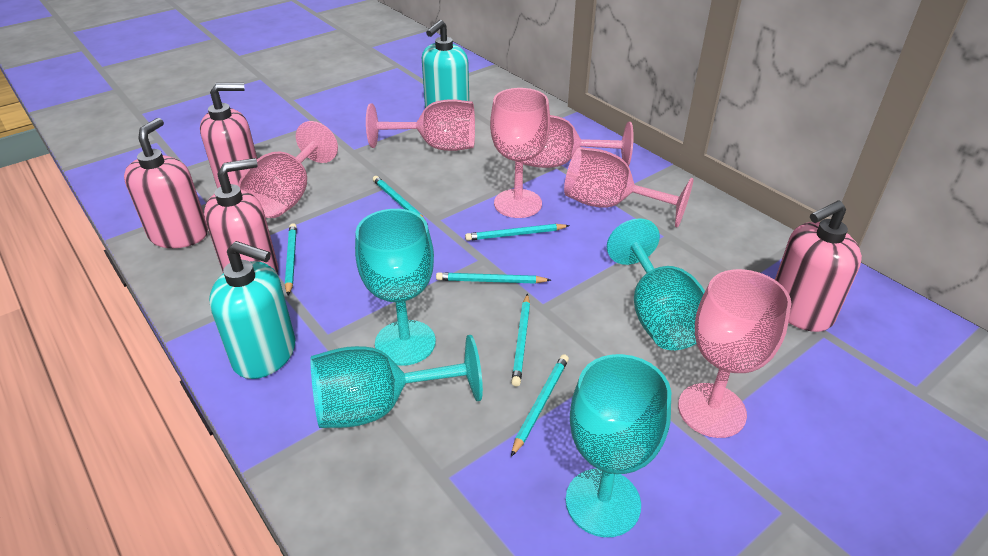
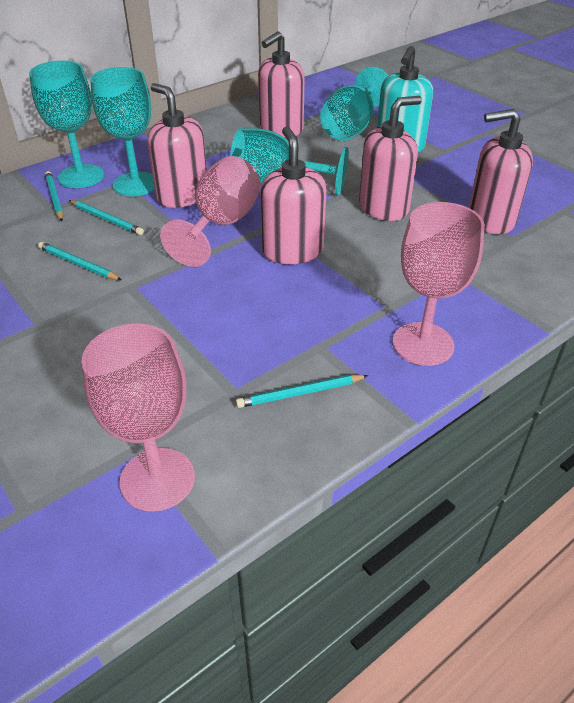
pink goblet: 6 -> 3
pink soap dispenser: 4 -> 5
turquoise pencil: 6 -> 4
turquoise soap dispenser: 2 -> 1

